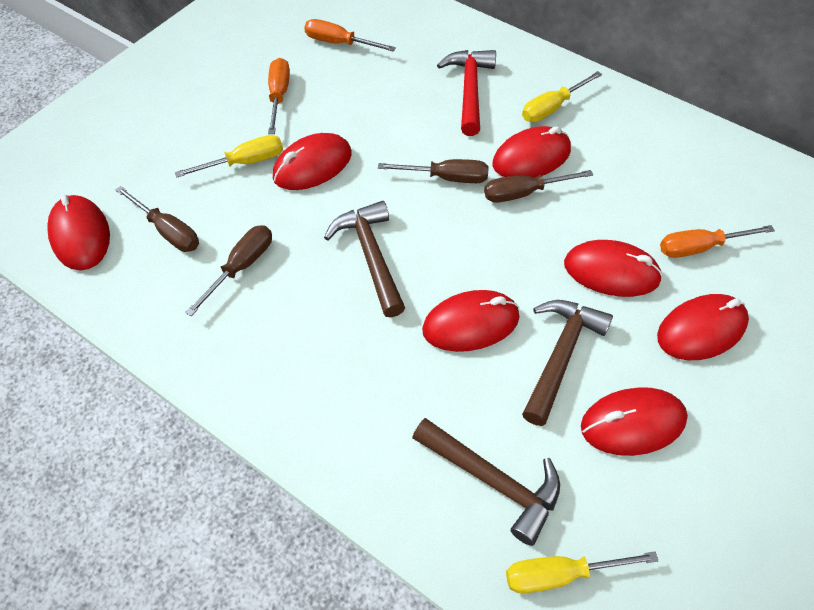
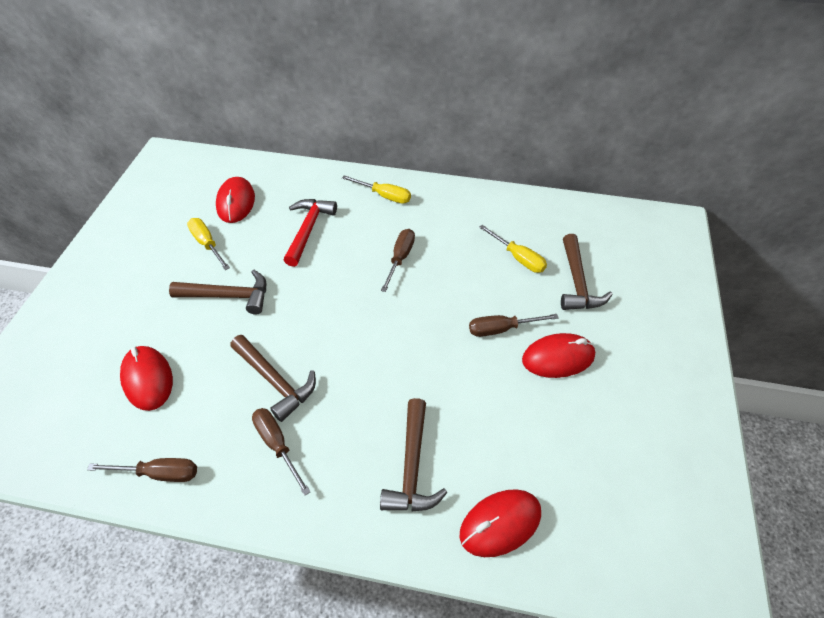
brown hammer: 3 -> 4
orange screwdriver: 3 -> 0
red mouse: 7 -> 4

